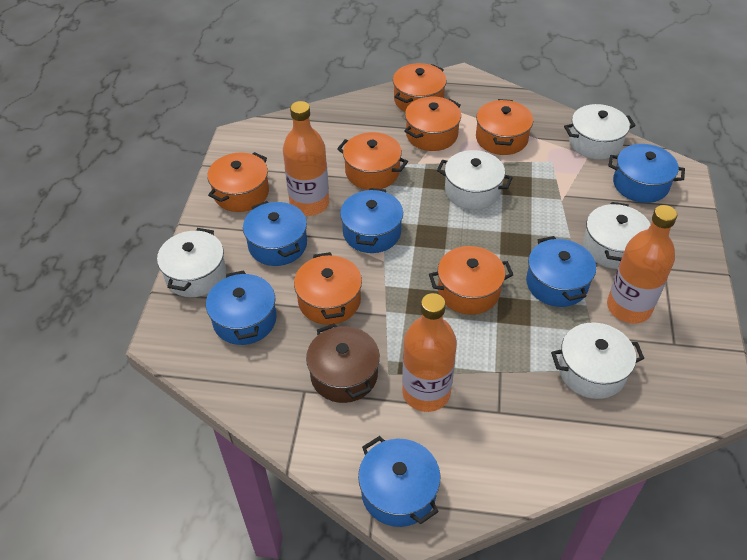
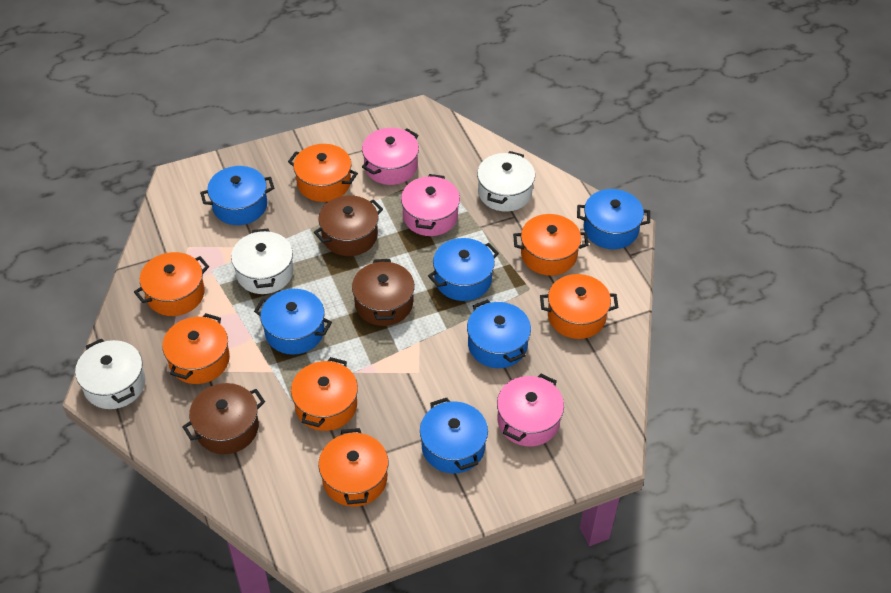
brown pot: 1 -> 3
orange bottle: 3 -> 0
pink pot: 0 -> 3
white pot: 5 -> 3

